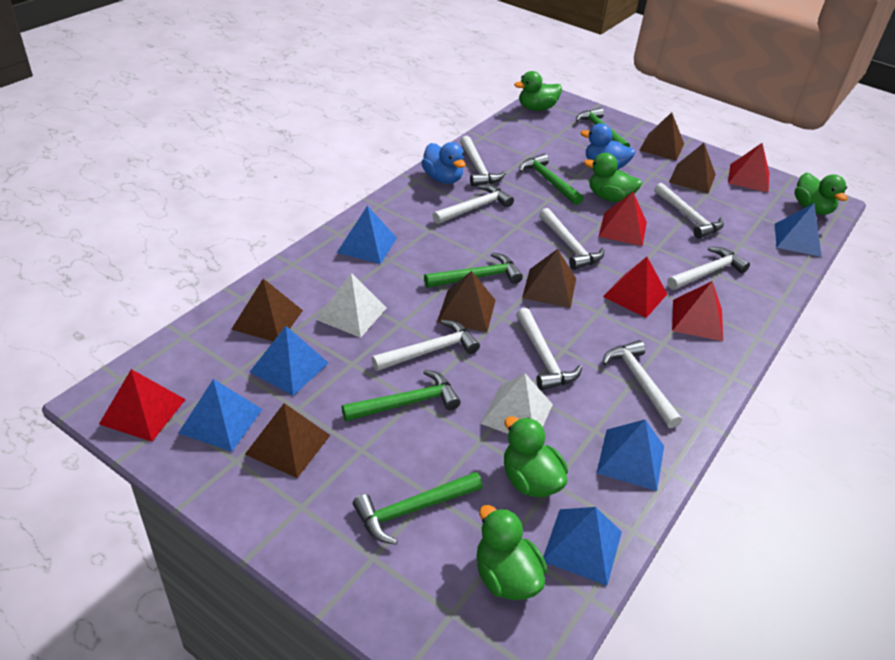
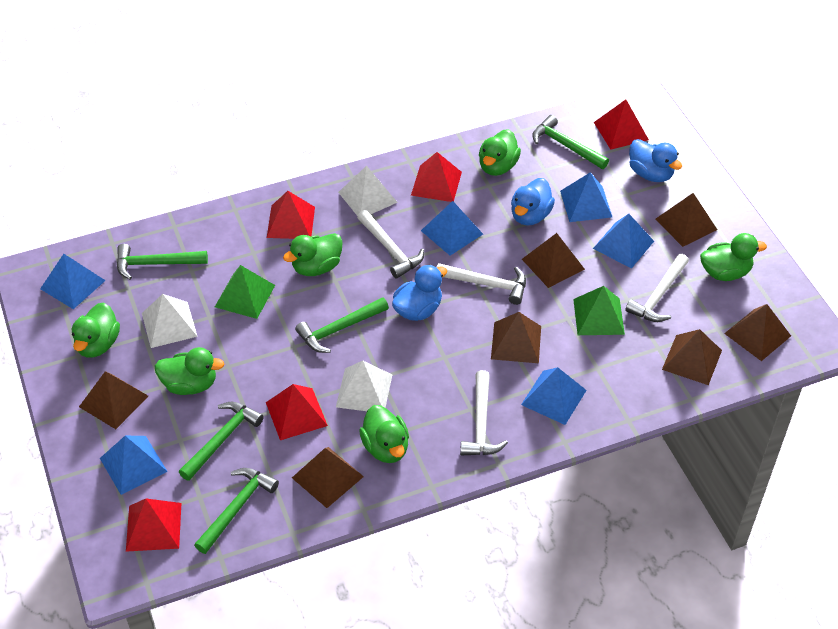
blue duck: 2 -> 3
brown pyramid: 6 -> 7
green duck: 5 -> 6
green pyramid: 0 -> 2
white hammer: 8 -> 4
white pyramid: 2 -> 3

